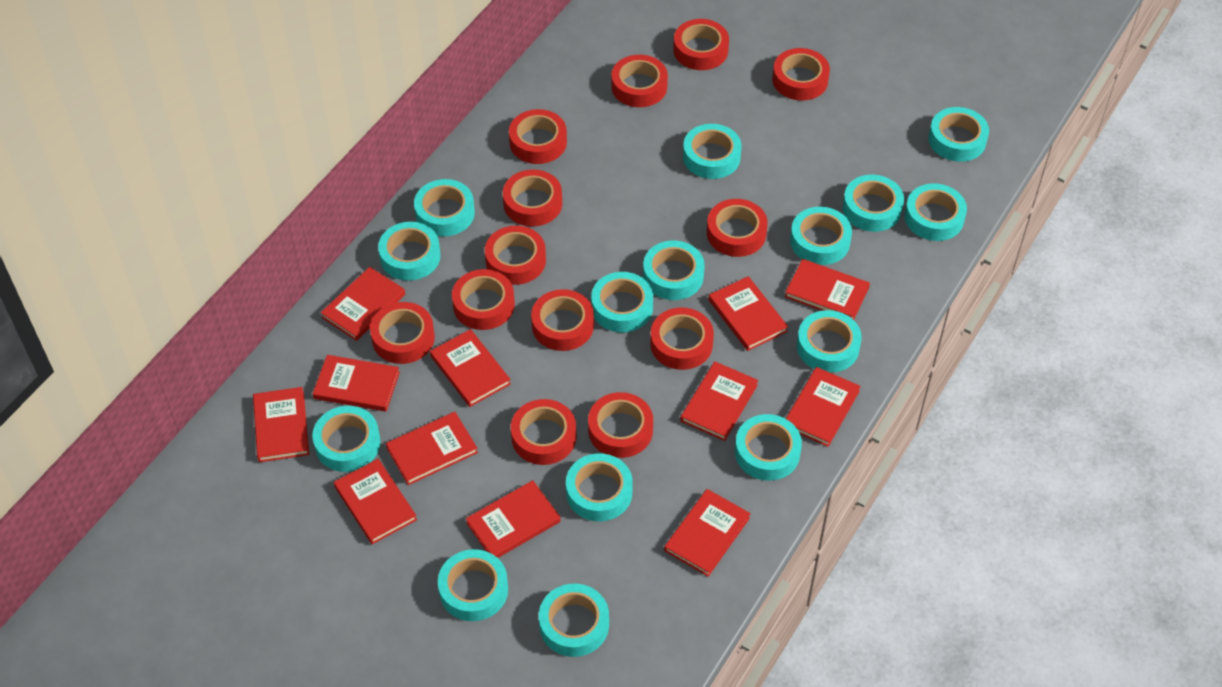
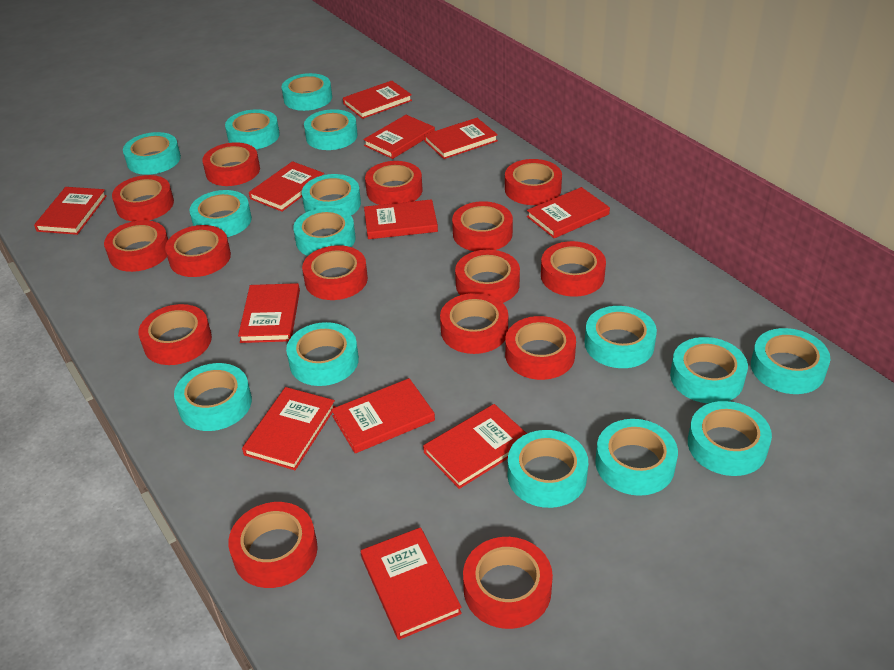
red tape: 13 -> 15

